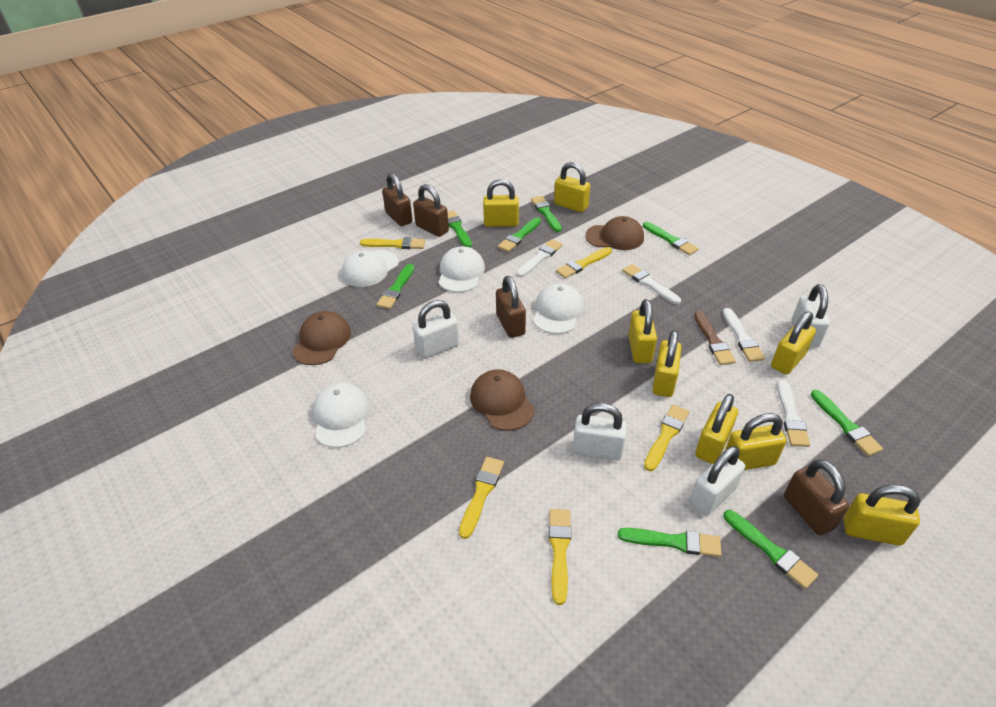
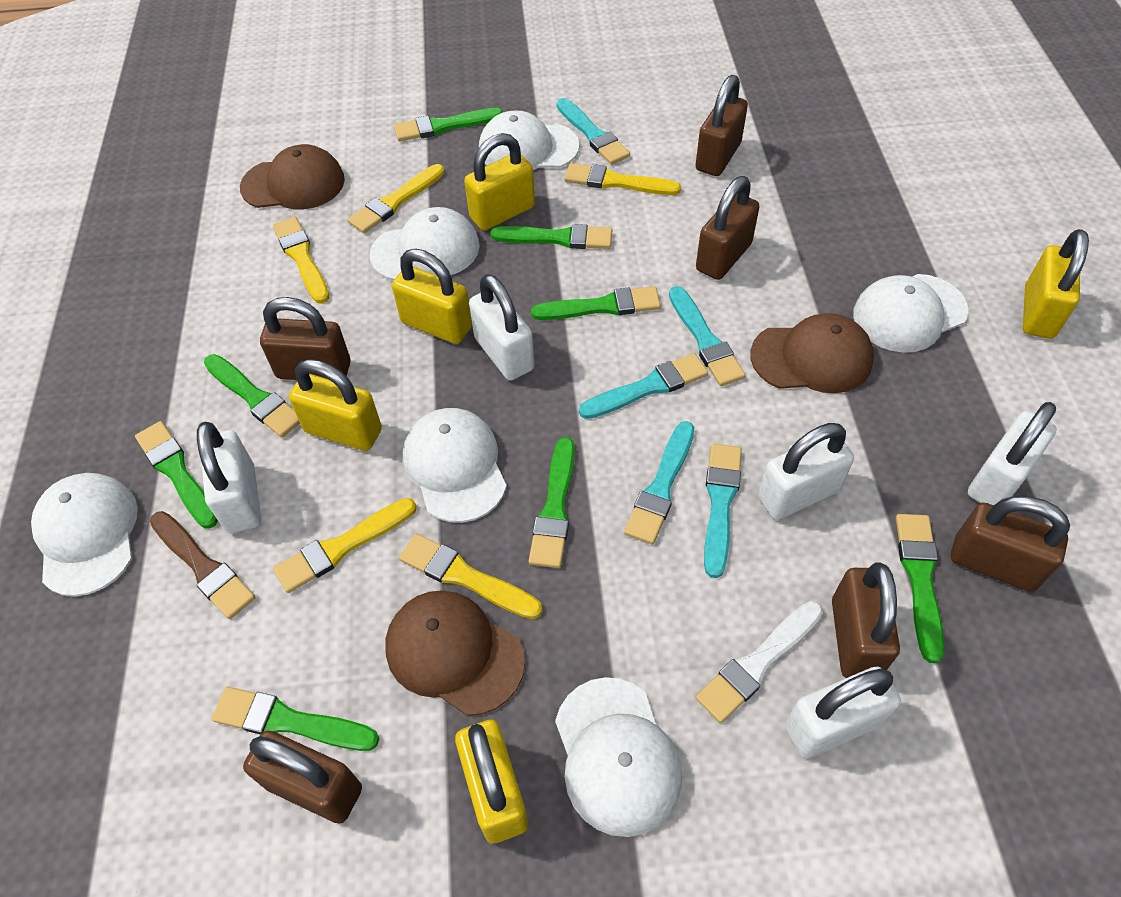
brown padlock: 4 -> 6
turquoise brush: 0 -> 5
white brush: 4 -> 1
white cap: 4 -> 6
white padlock: 4 -> 5
yellow padlock: 8 -> 5

